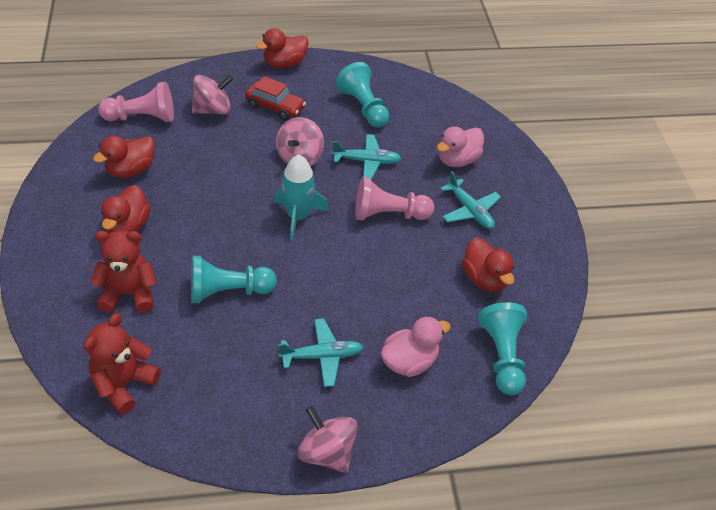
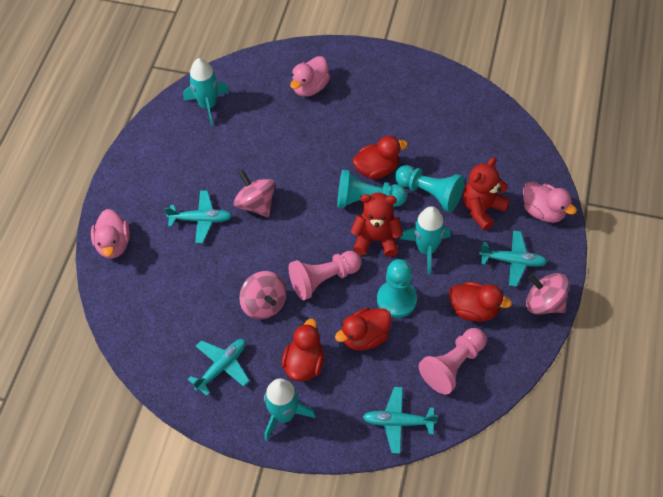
pink duck: 2 -> 3
red car: 1 -> 0
turquoise plane: 3 -> 4
turquoise rocket: 1 -> 3

